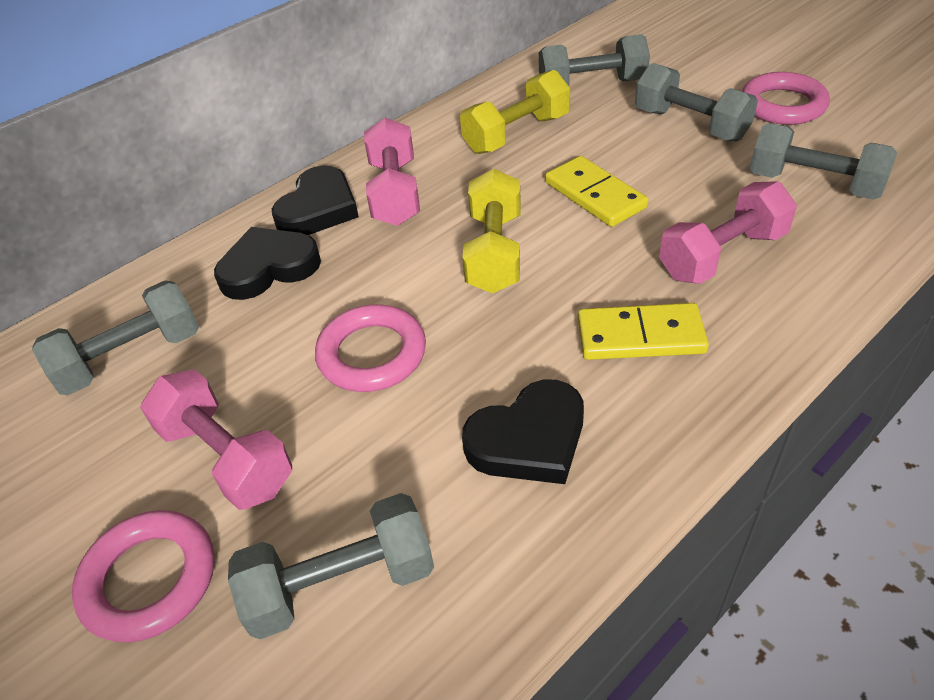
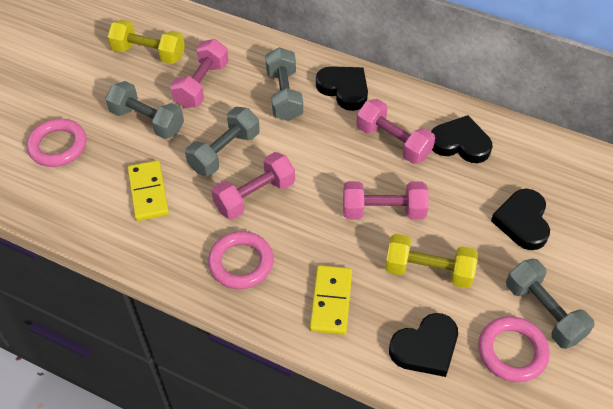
black heart: 3 -> 4
grey dumbbell: 5 -> 4
pink dumbbell: 3 -> 4

